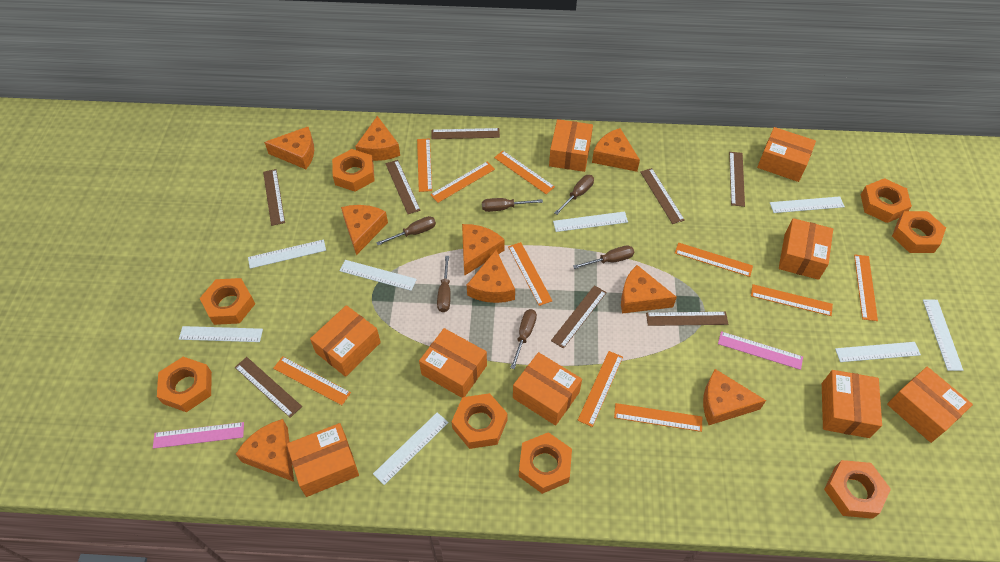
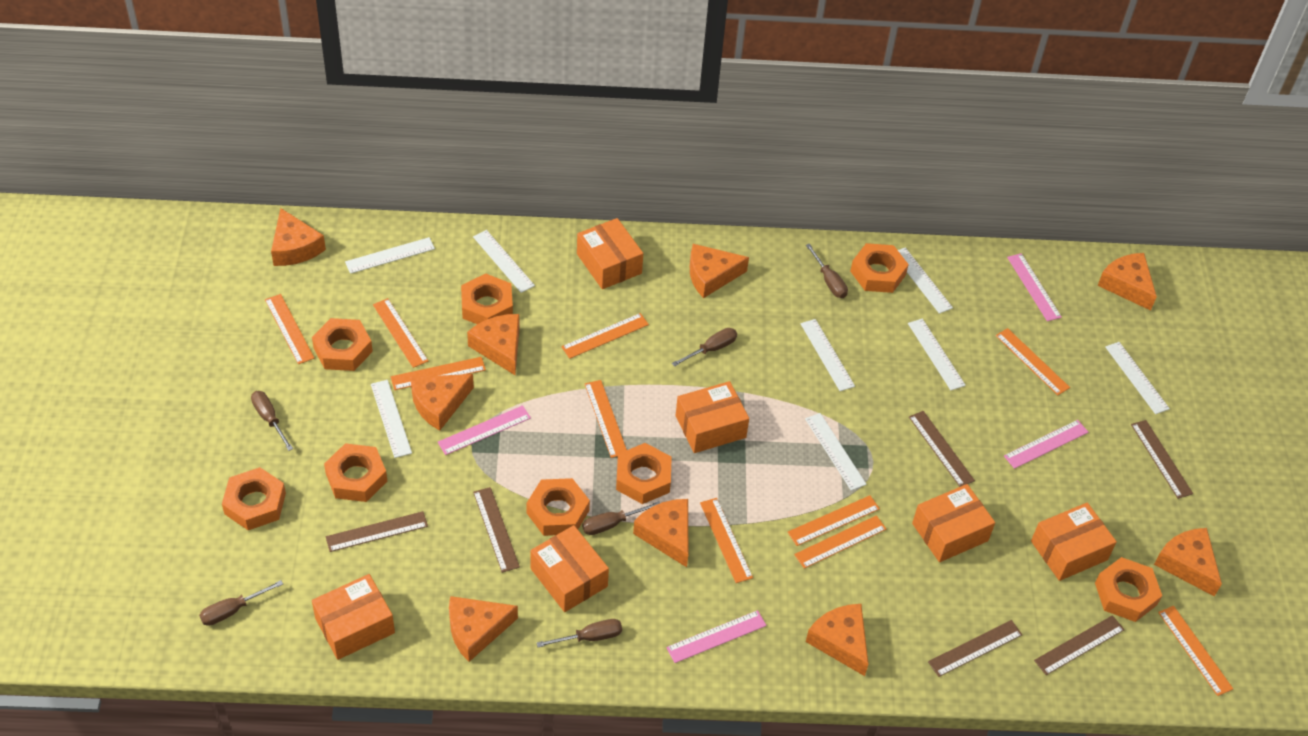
brown ruler: 8 -> 6
orange box: 9 -> 6
pink ruler: 2 -> 4

